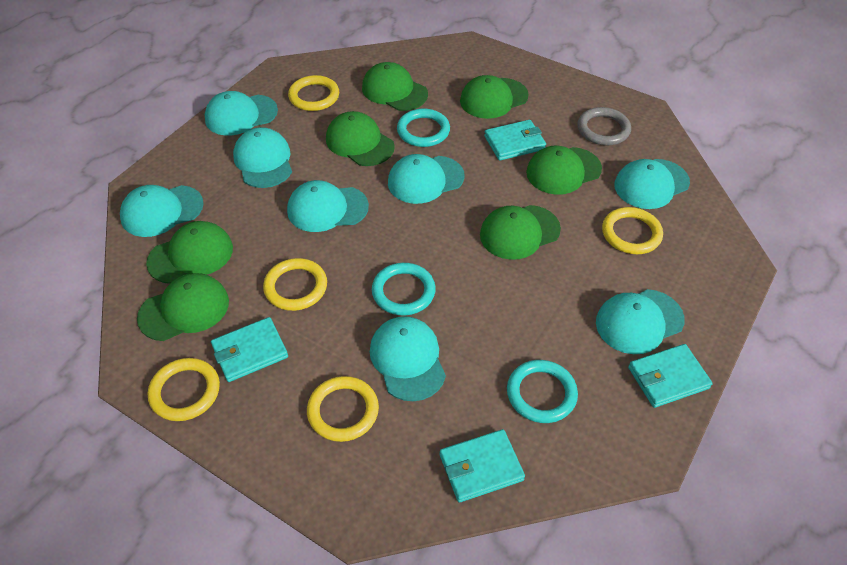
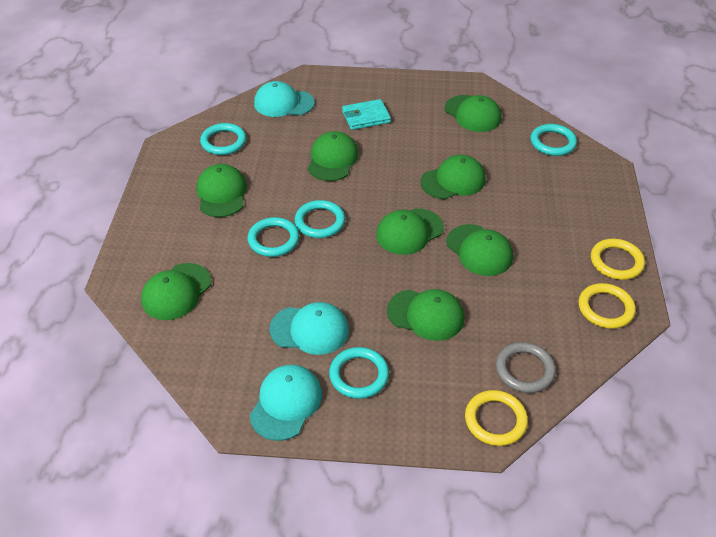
green cap: 7 -> 8
turquoise cap: 8 -> 3
turquoise ring: 3 -> 5
turquoise wallet: 4 -> 1
yellow ring: 5 -> 3

